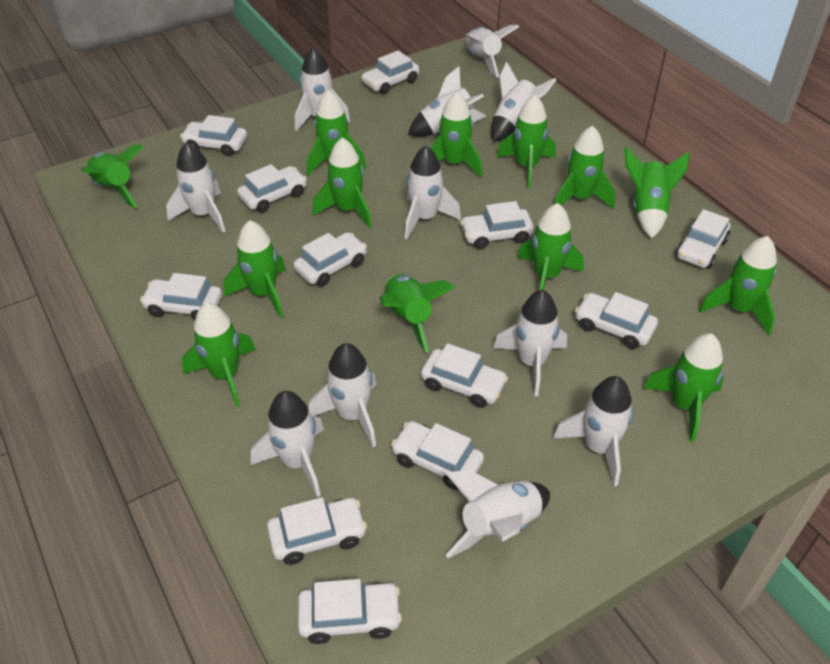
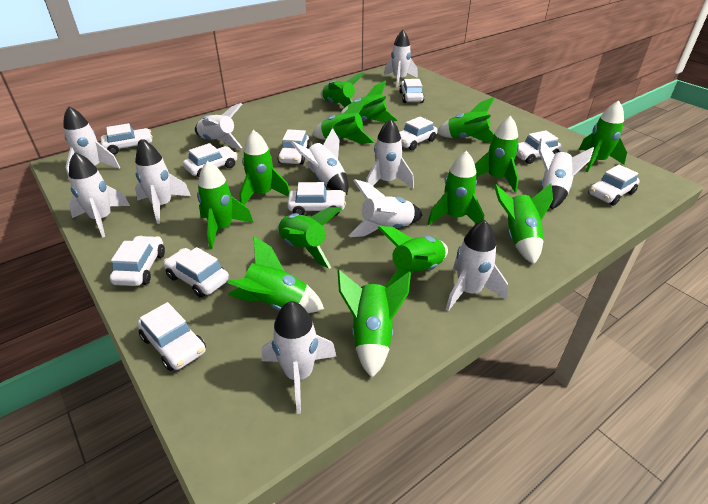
green rocket: 13 -> 14
white car: 12 -> 11

